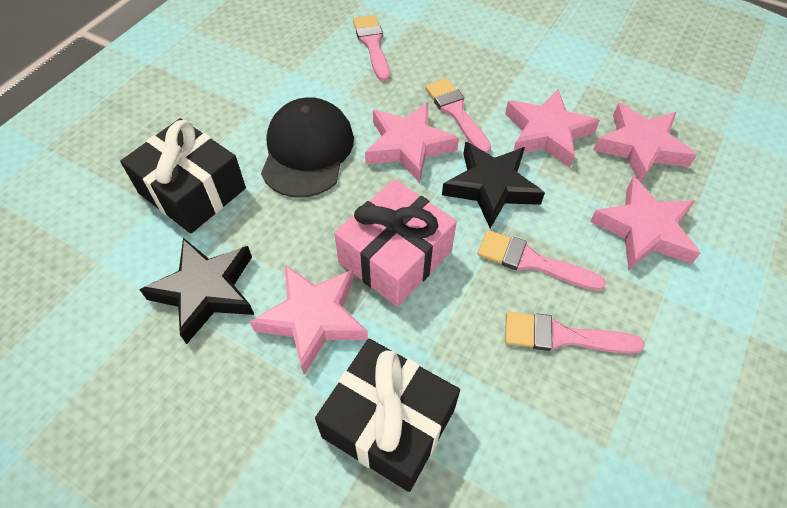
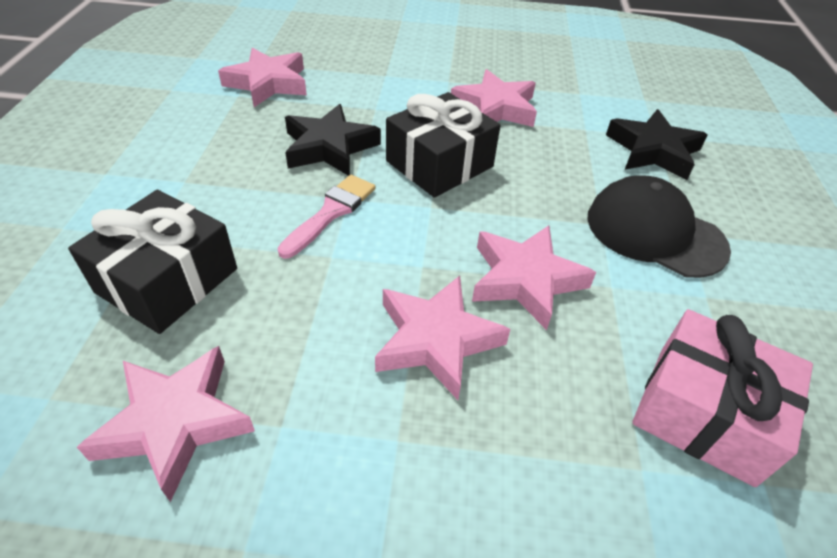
pink brush: 4 -> 1

